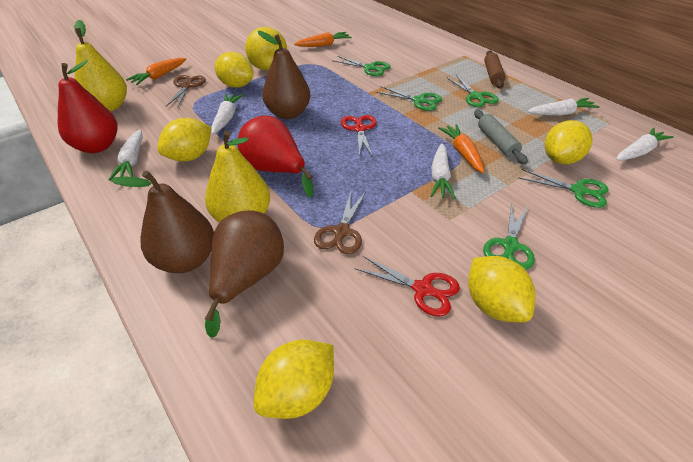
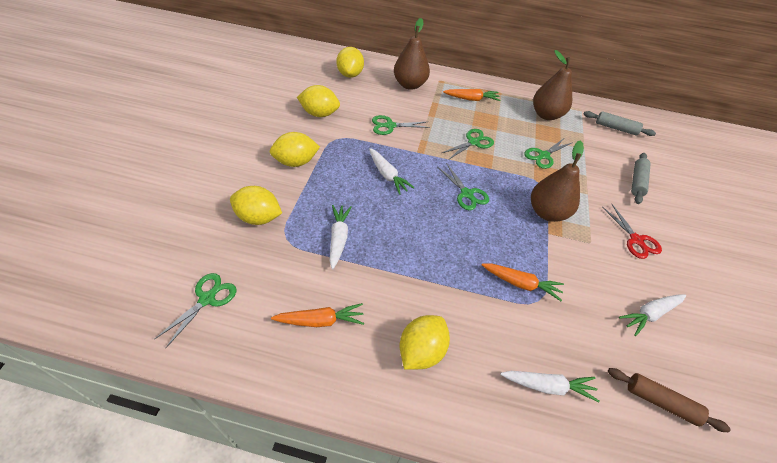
brown scissors: 2 -> 0
grey rolling pin: 1 -> 2
red pear: 2 -> 0
red scissors: 2 -> 1
white carrot: 5 -> 4
yellow pear: 3 -> 0

